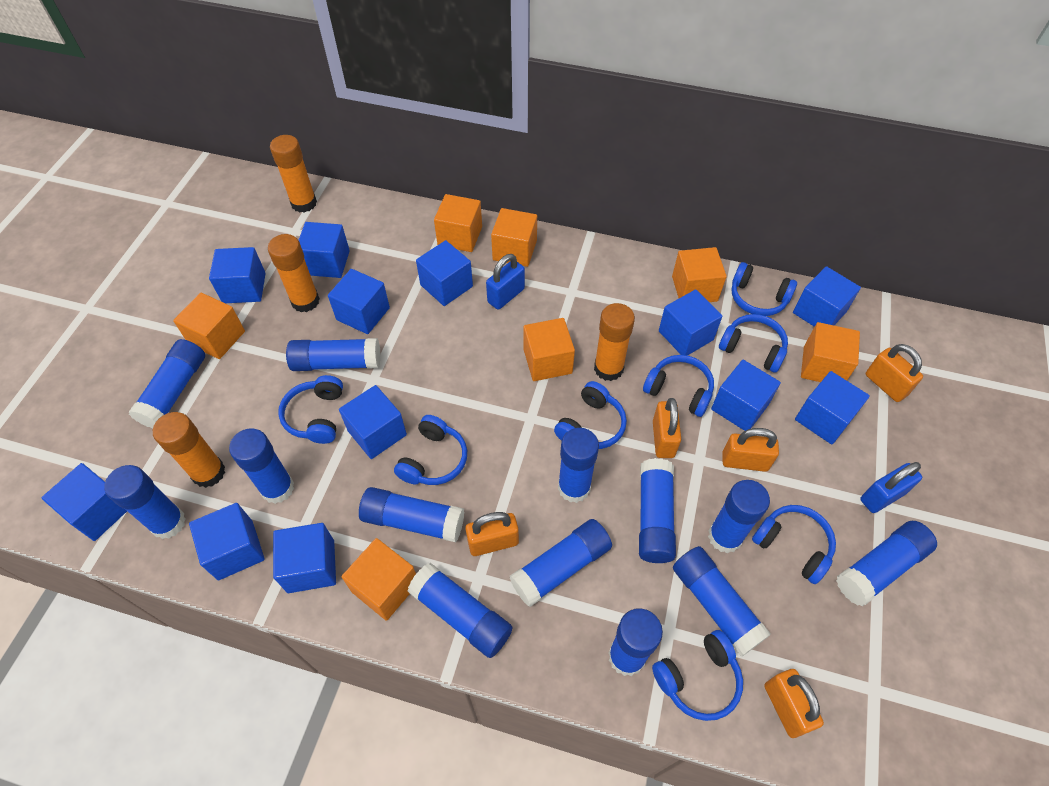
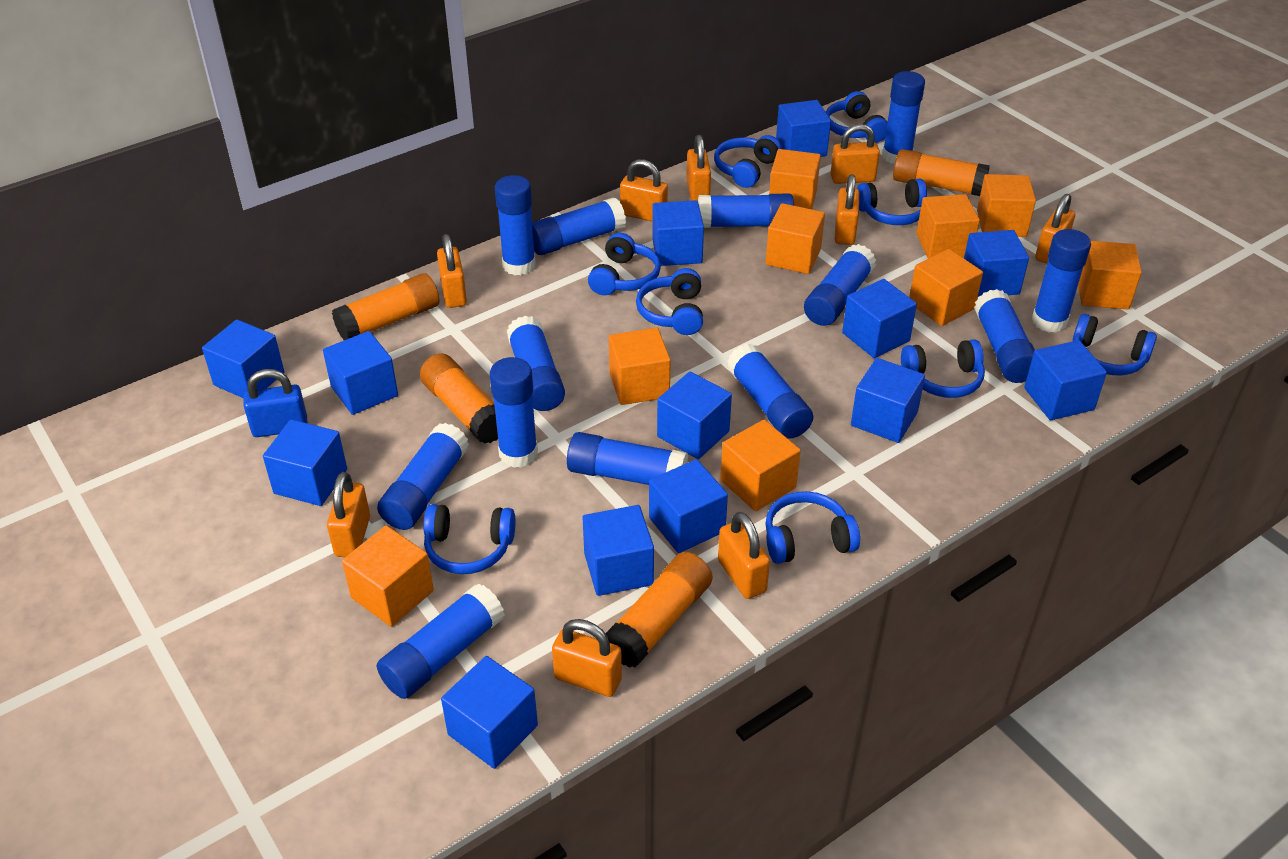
blue cube: 12 -> 13
blue headphones: 8 -> 9
blue padlock: 2 -> 1
orange cube: 7 -> 9
orange padlock: 5 -> 9

